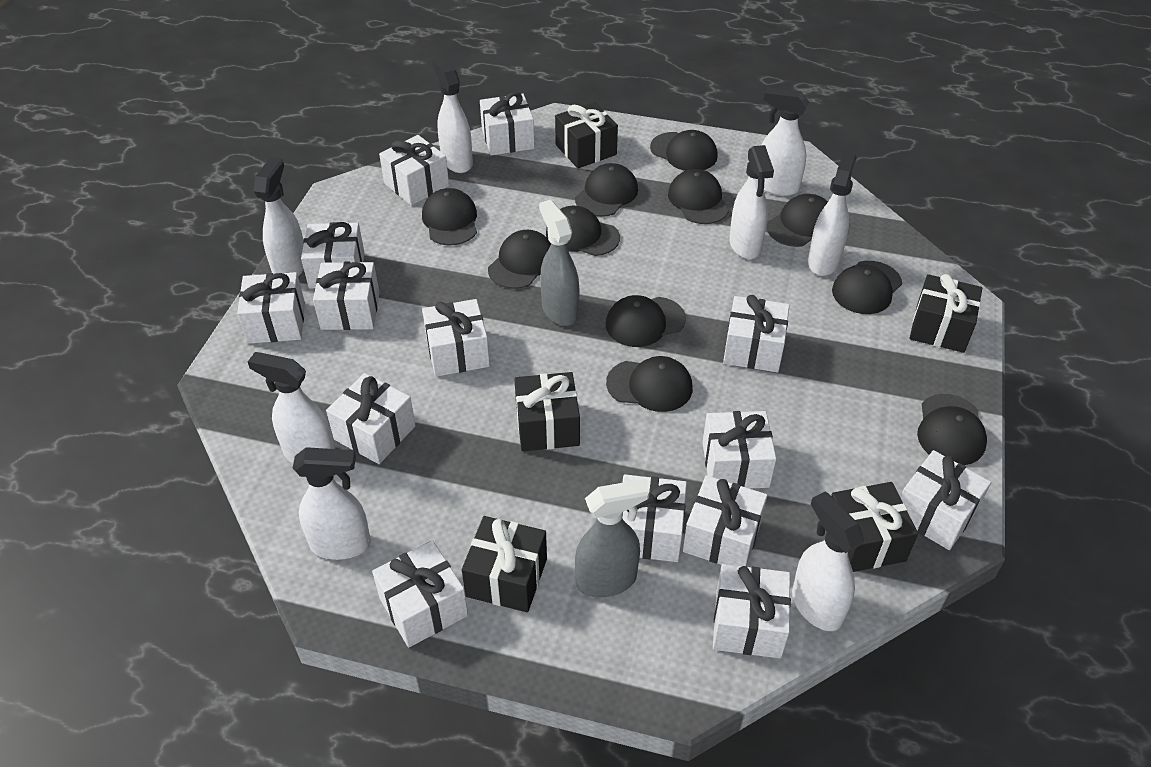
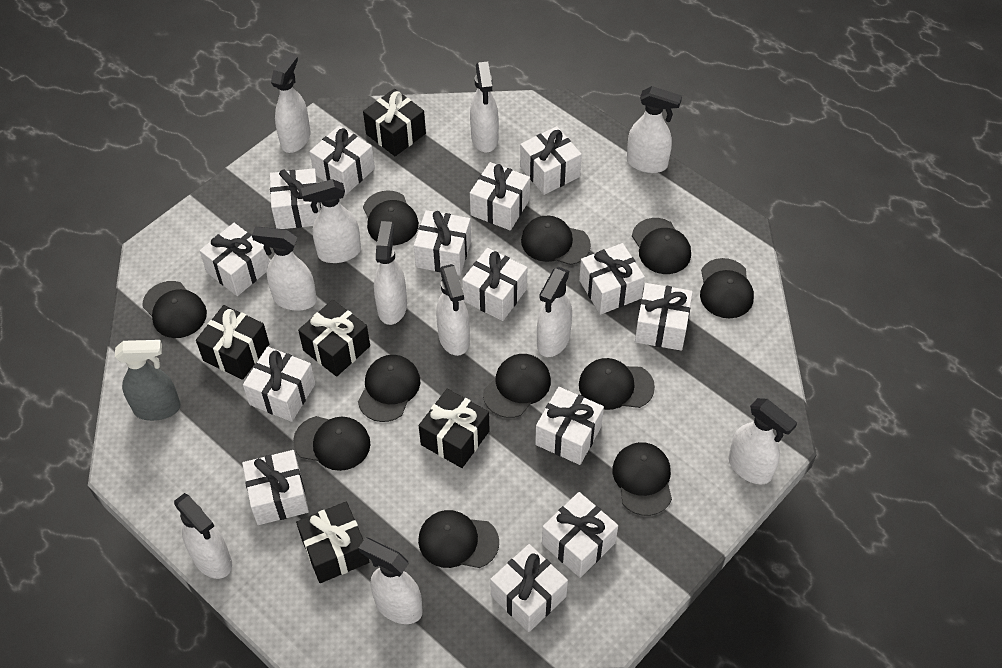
grey spray bottle: 2 -> 1
white spray bottle: 8 -> 11

